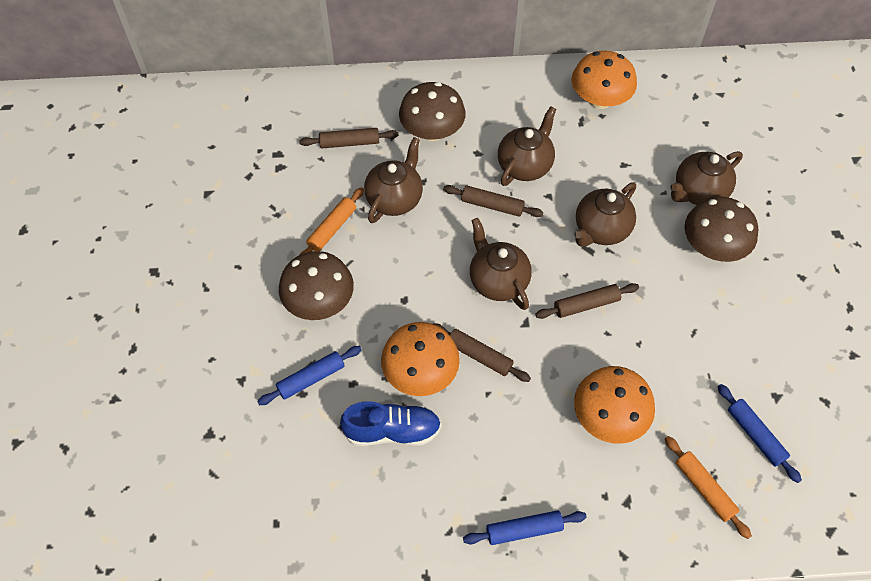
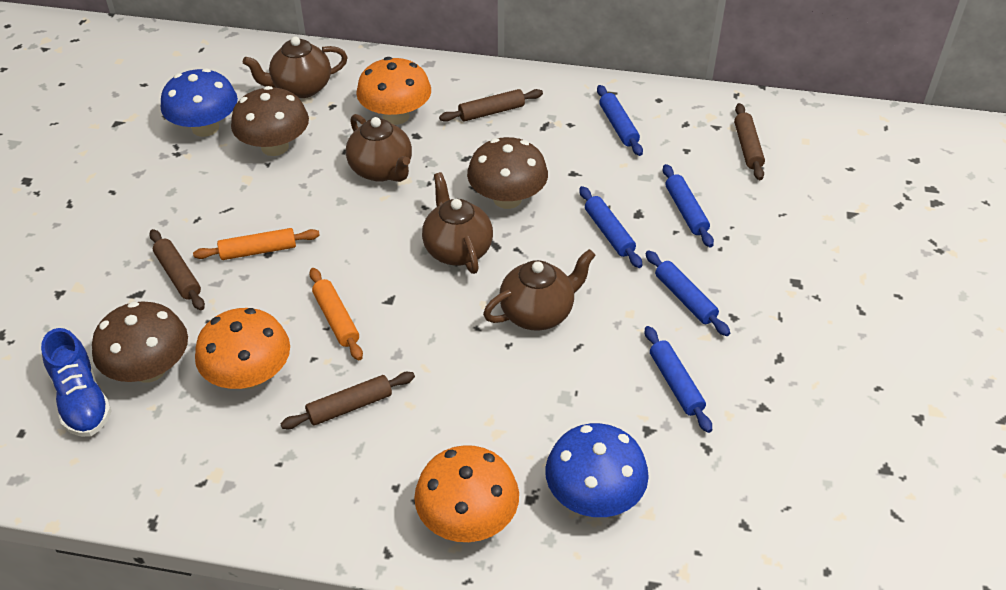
blue mushroom: 0 -> 2
blue rolling pin: 3 -> 5
brown teapot: 5 -> 4

